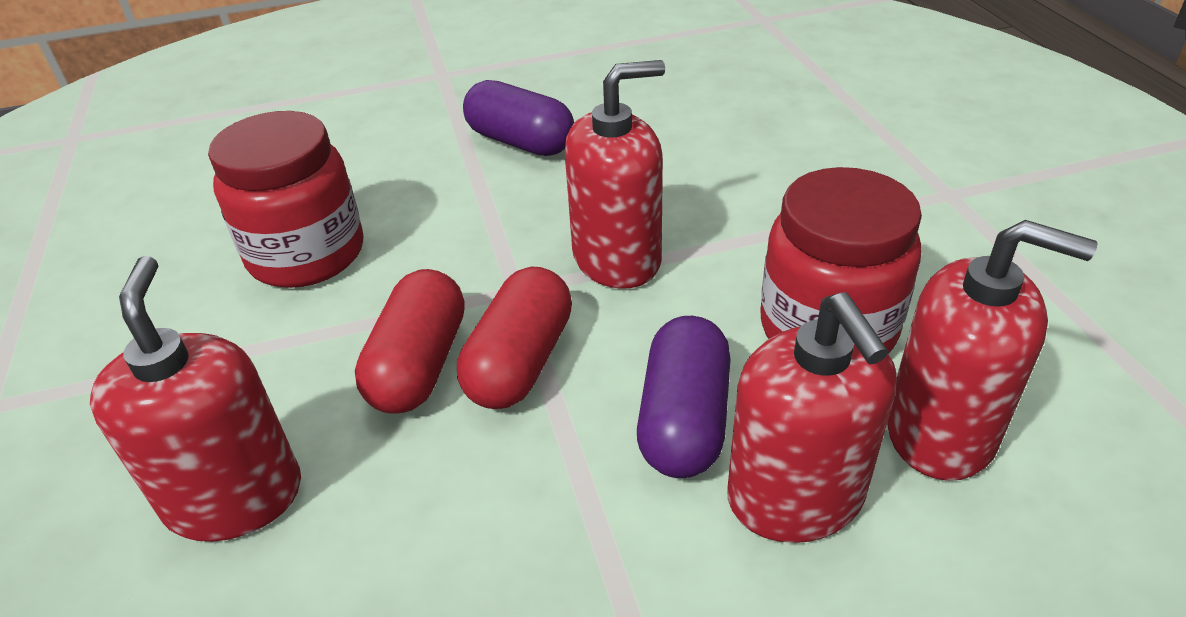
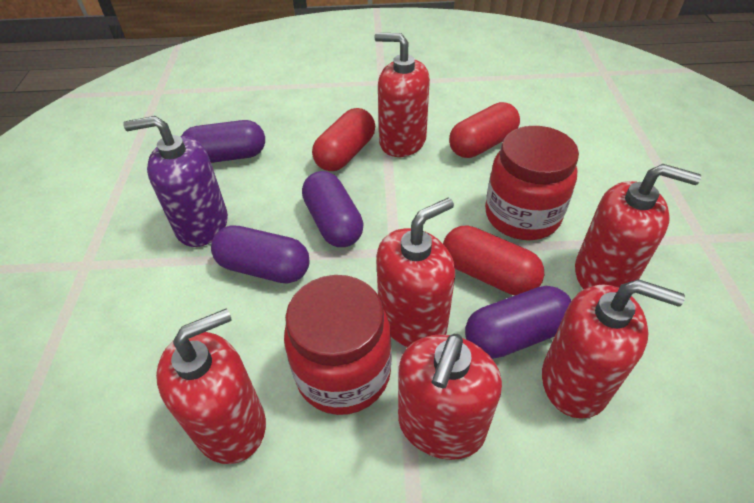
purple capsule: 2 -> 4
purple soap dispenser: 0 -> 1
red capsule: 2 -> 3
red soap dispenser: 4 -> 6

